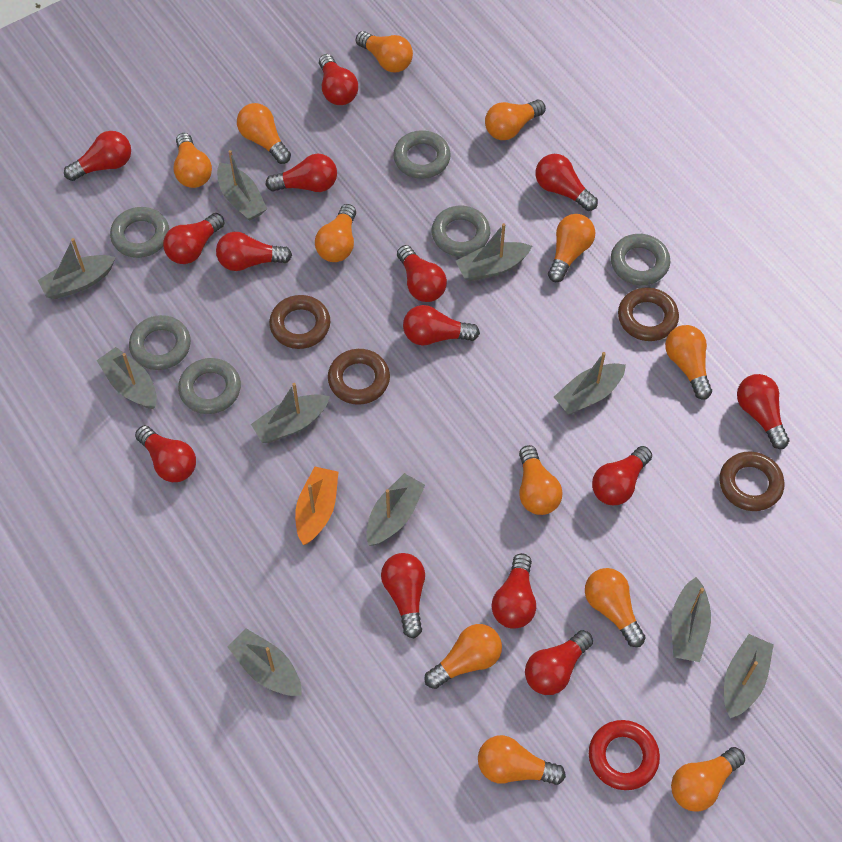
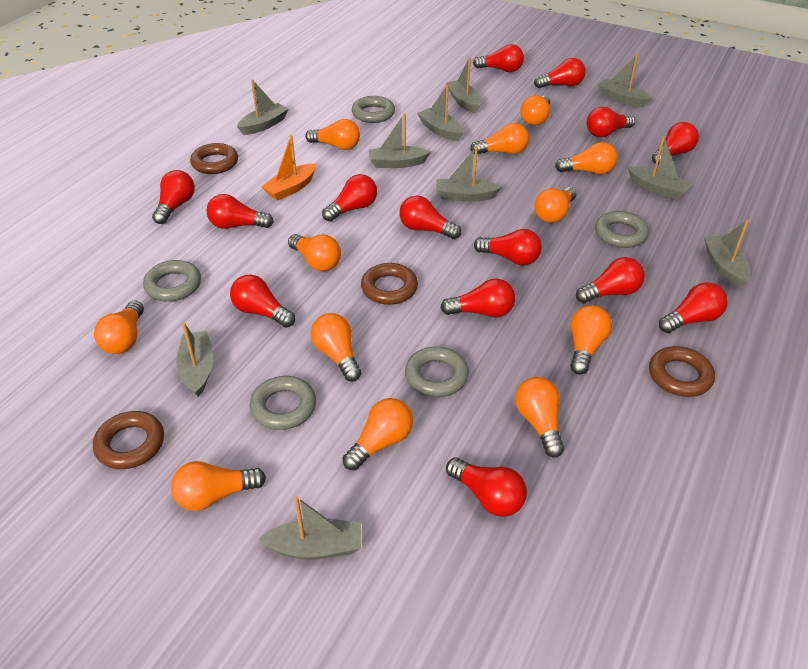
grey ring: 6 -> 5
red ring: 1 -> 0

